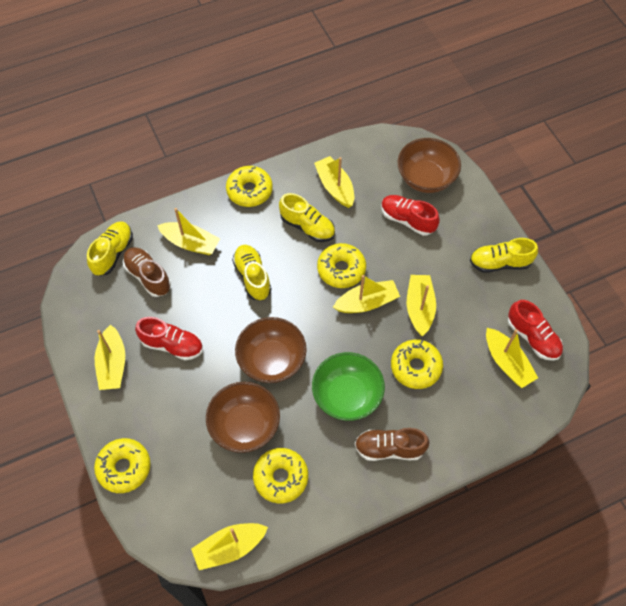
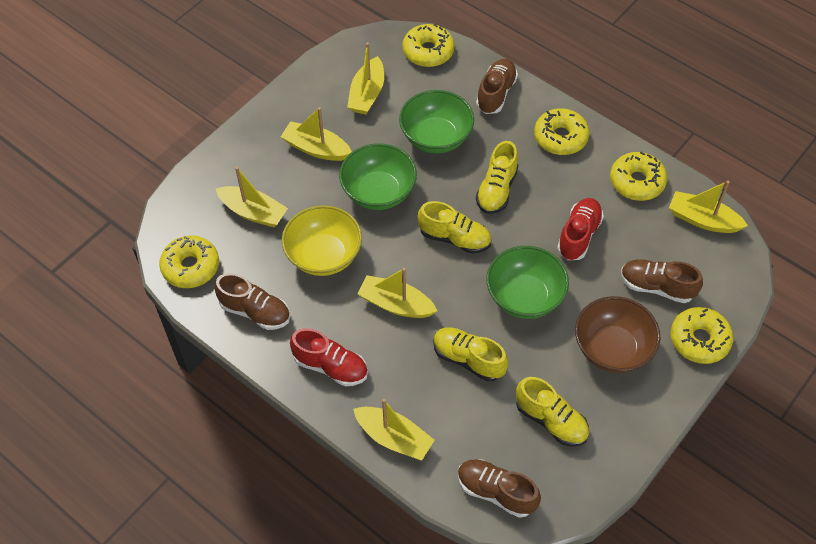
brown bowl: 3 -> 1
brown shoe: 2 -> 4
green bowl: 1 -> 3
red shoe: 3 -> 2
yellow boat: 7 -> 6
yellow bowl: 0 -> 1

